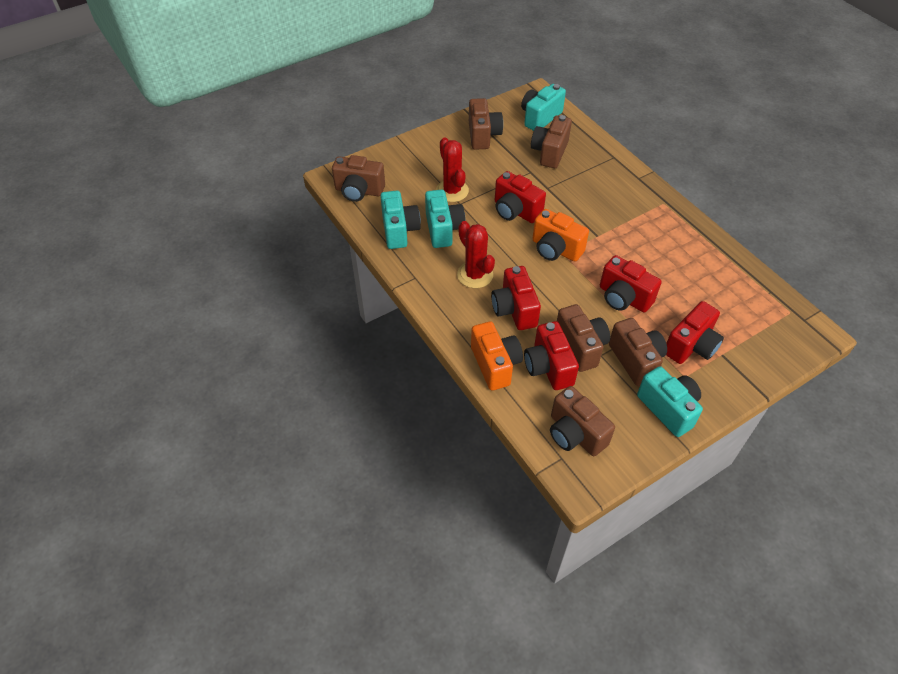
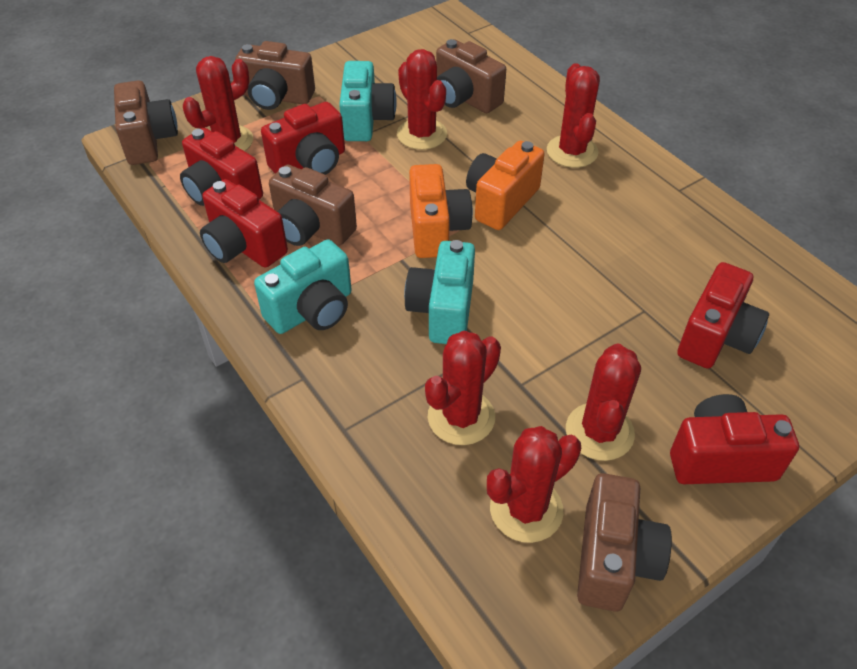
brown camera: 6 -> 5
red cactus: 2 -> 6
turquoise camera: 4 -> 3

